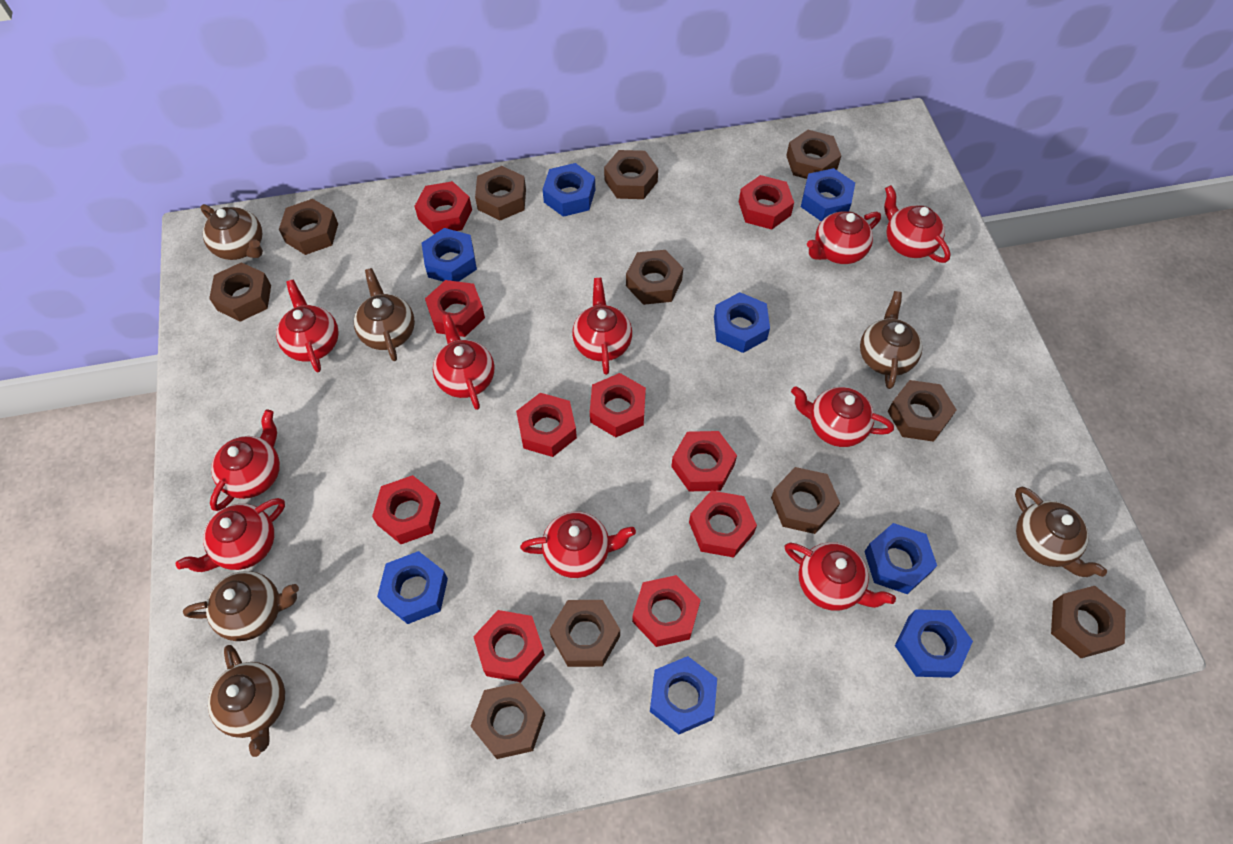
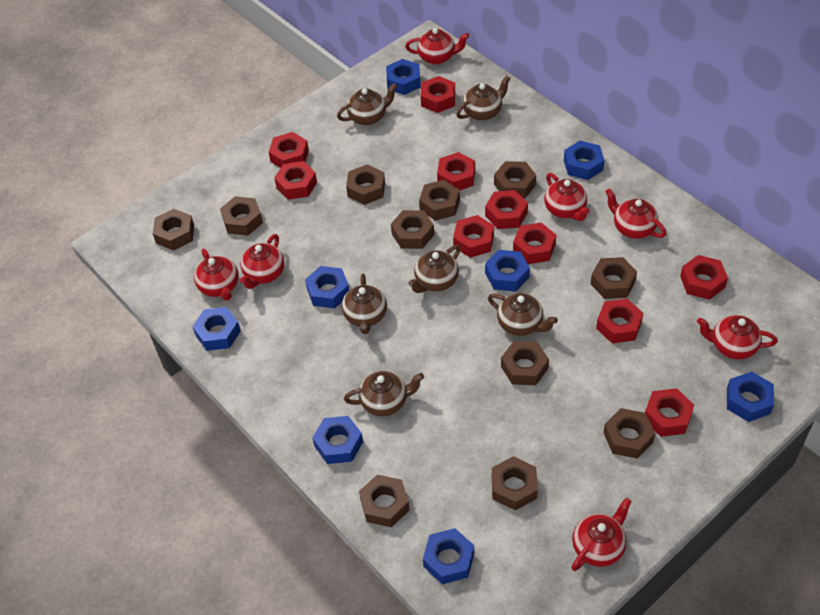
red teapot: 10 -> 7

